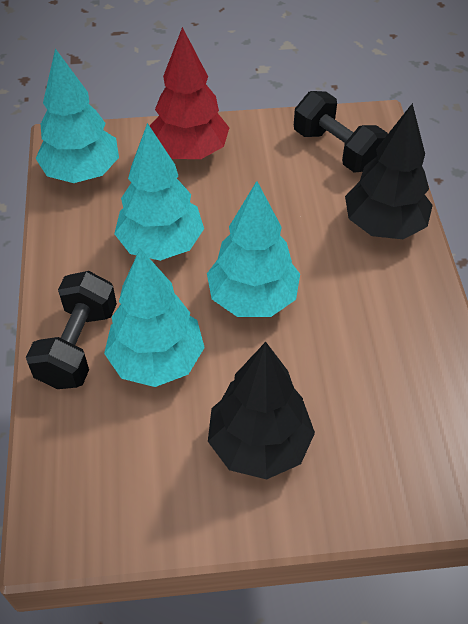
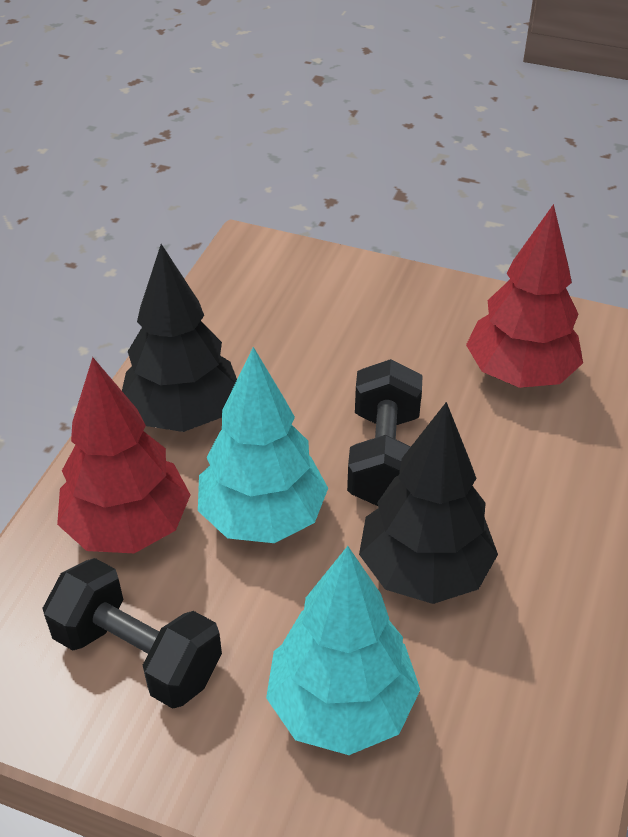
red tree: 1 -> 2
turquoise tree: 4 -> 2

